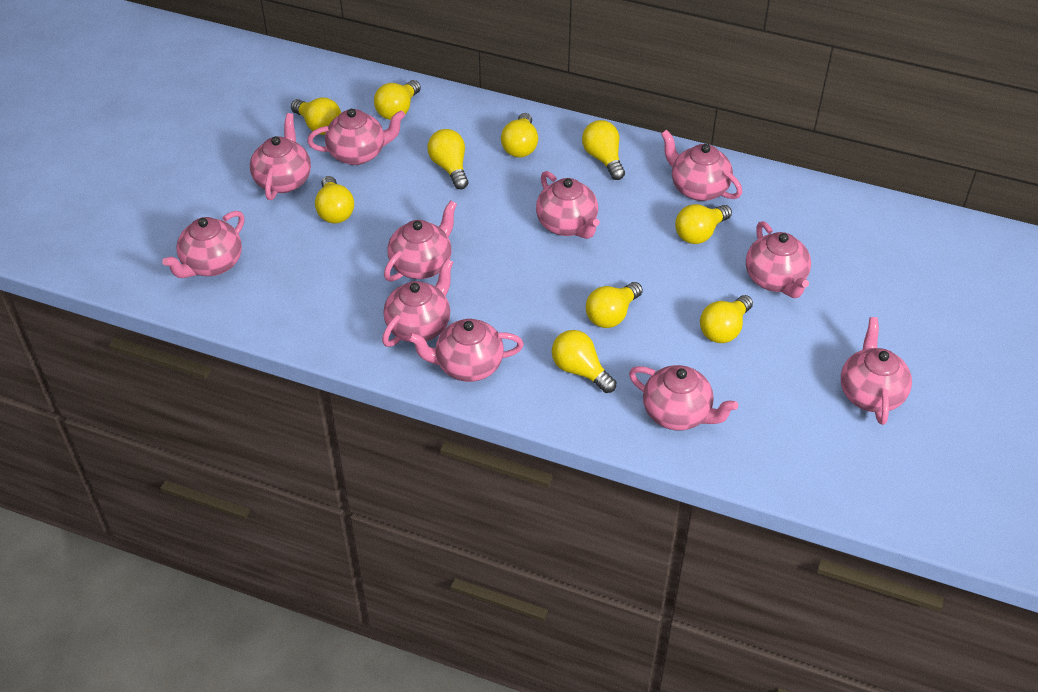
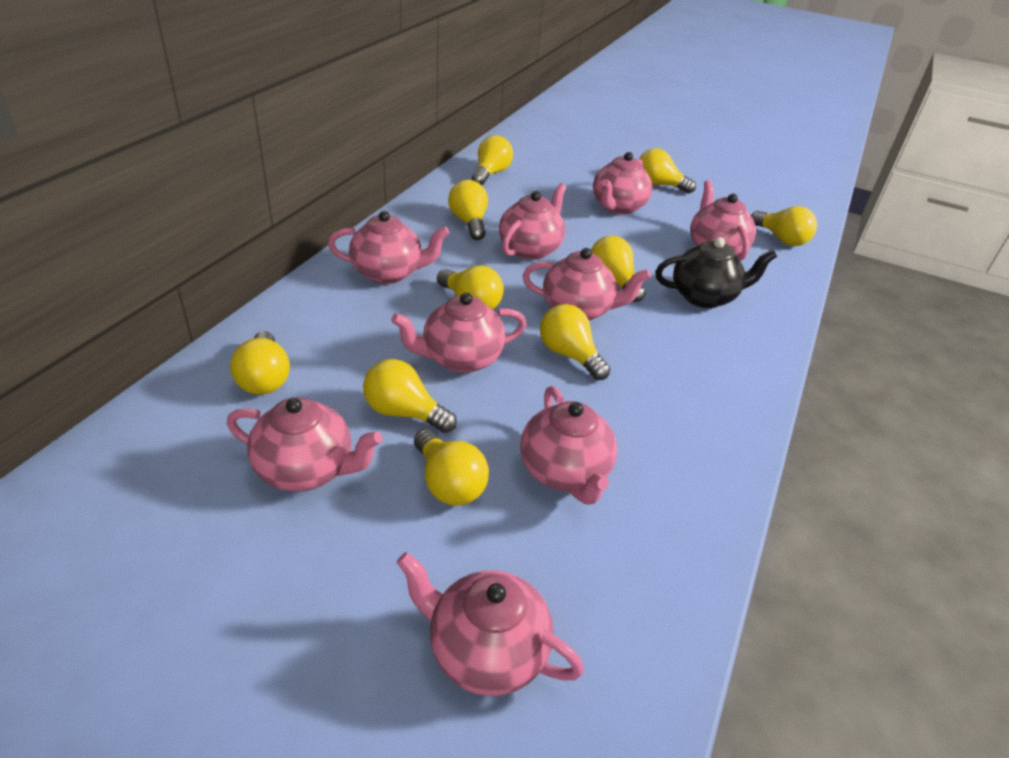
black teapot: 0 -> 1
pink teapot: 11 -> 9

